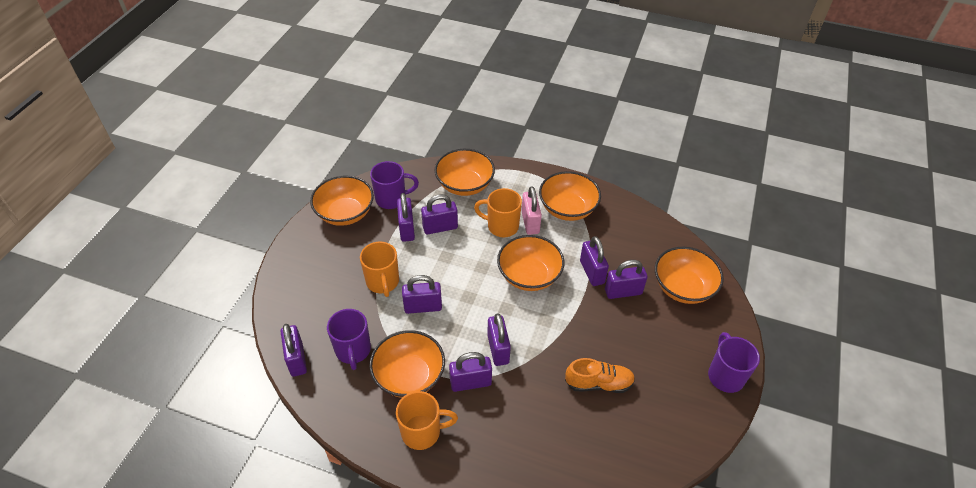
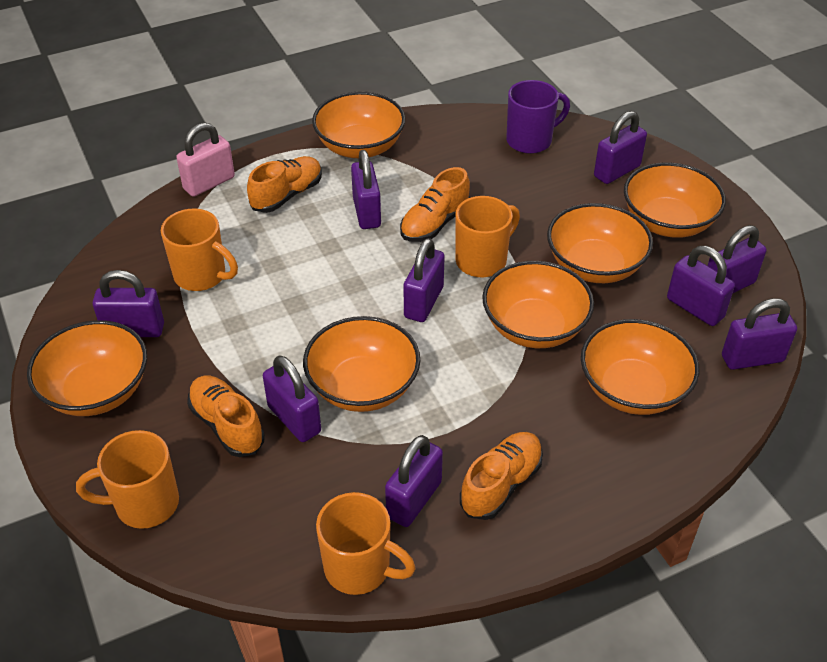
orange bowl: 6 -> 7
orange mug: 3 -> 4
orange shoe: 1 -> 4
purple mug: 3 -> 1
purple padlock: 8 -> 9

